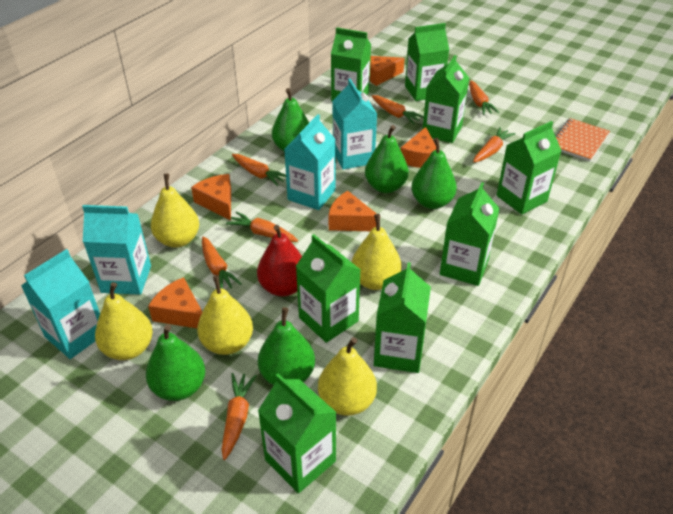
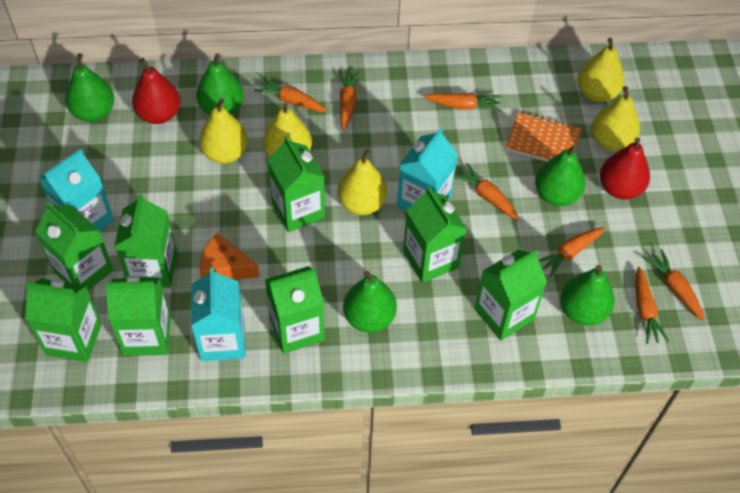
orange cheese: 5 -> 1
red pear: 1 -> 2
turquoise carton: 4 -> 3

